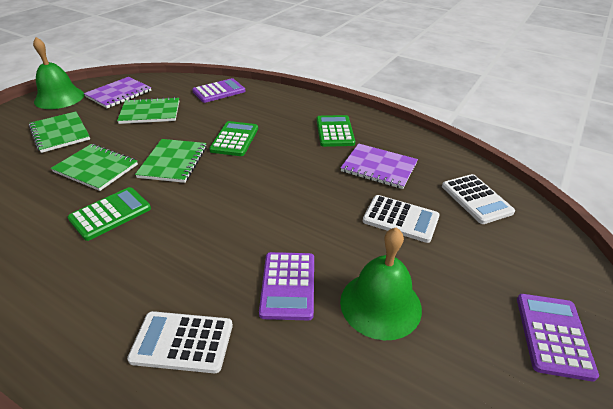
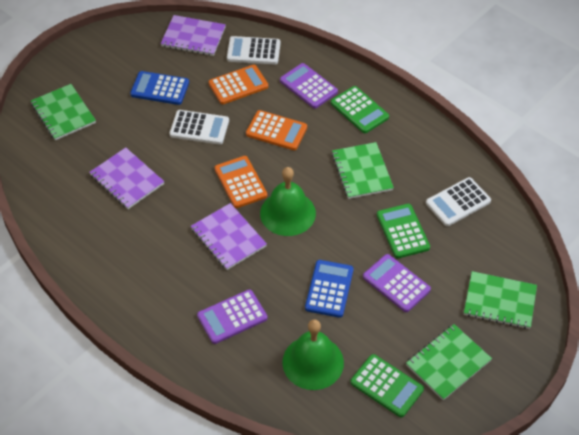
blue calculator: 0 -> 2
orange calculator: 0 -> 3
purple notebook: 2 -> 3

